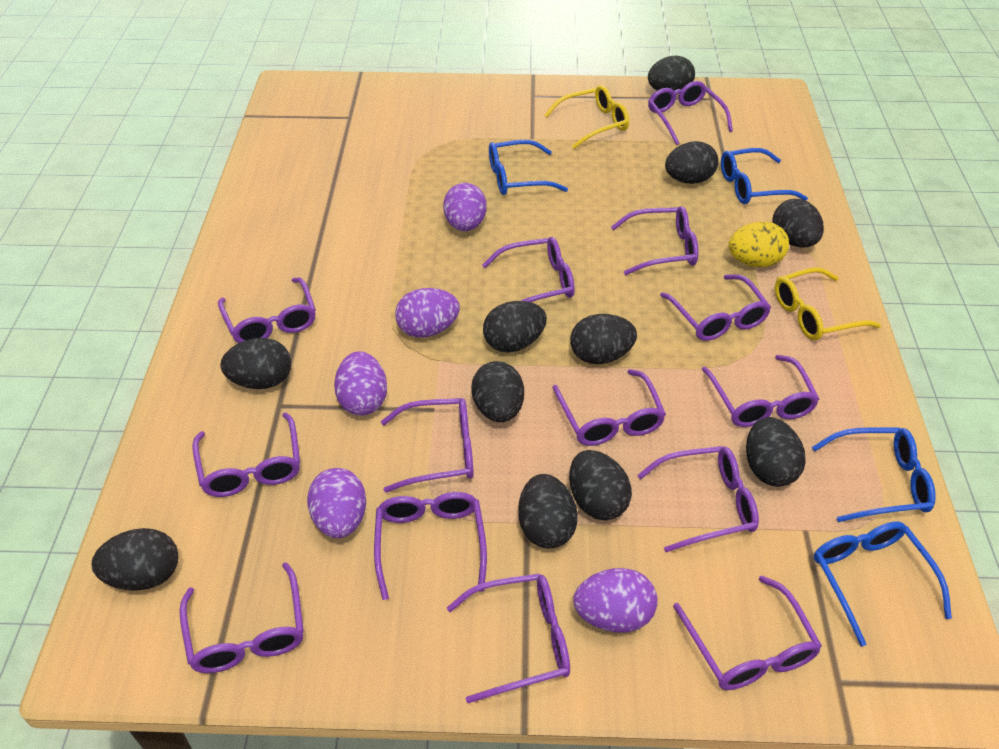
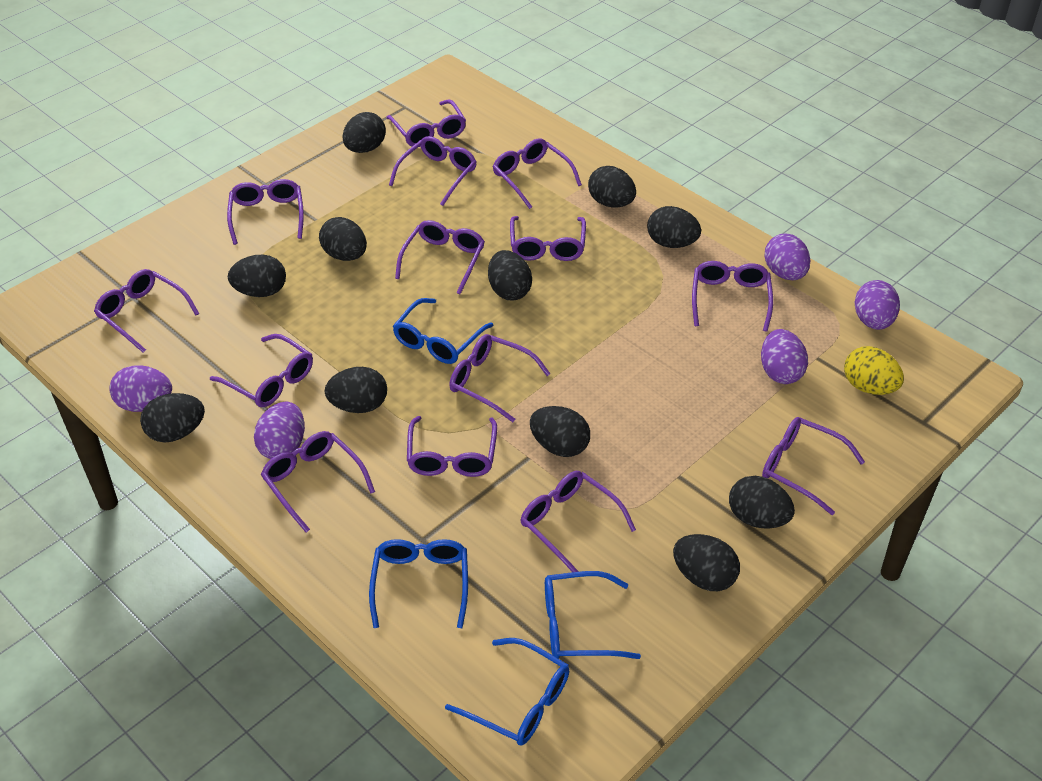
yellow glasses: 2 -> 0

